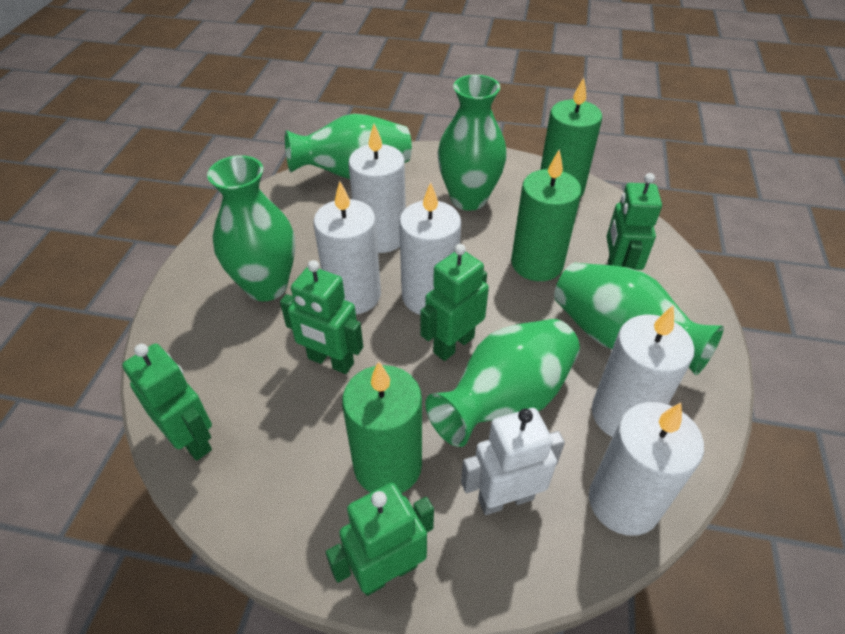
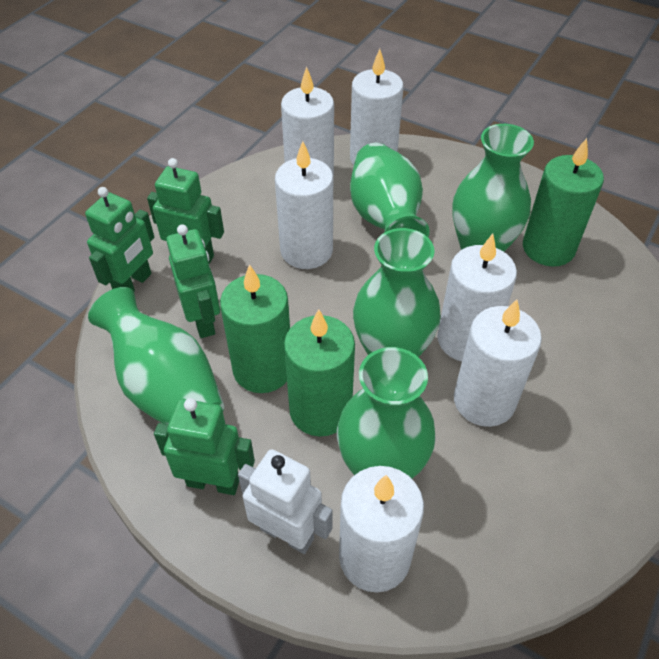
green robot: 5 -> 4
white candle: 5 -> 6

